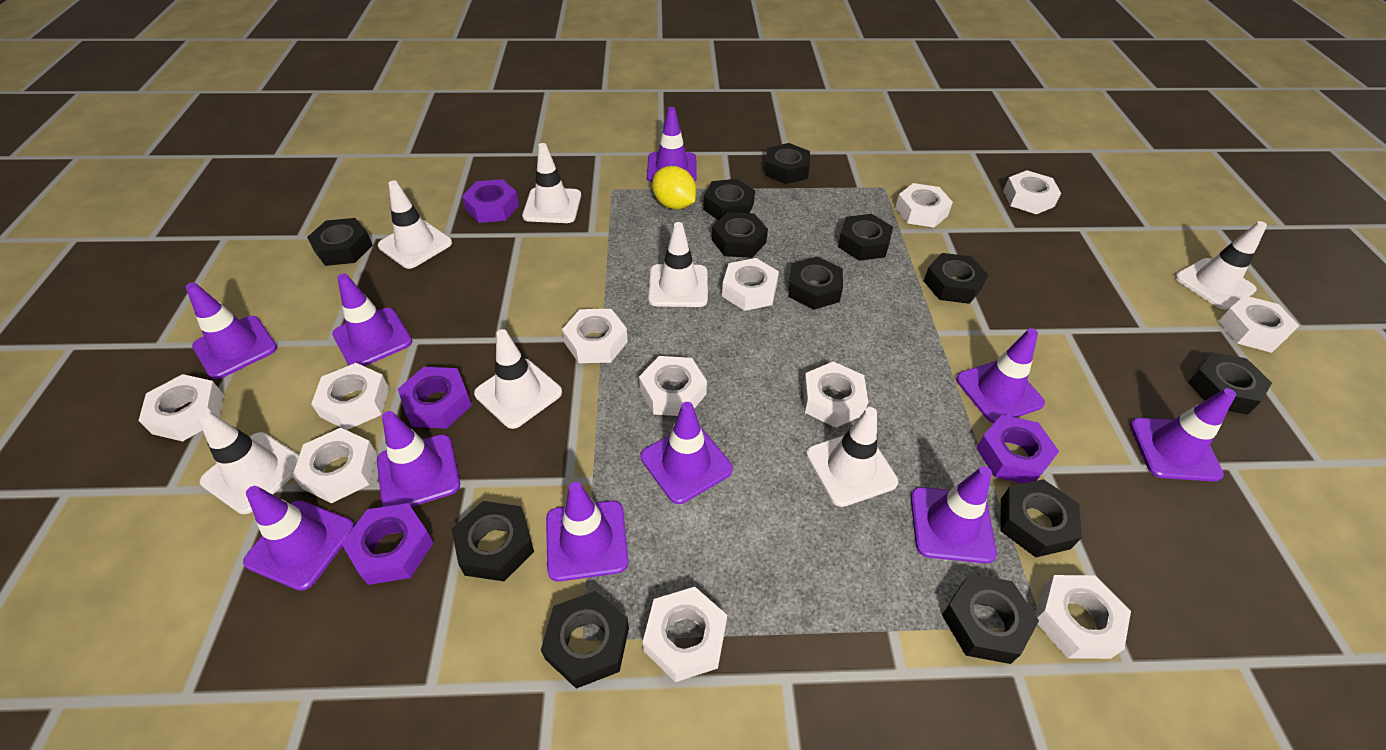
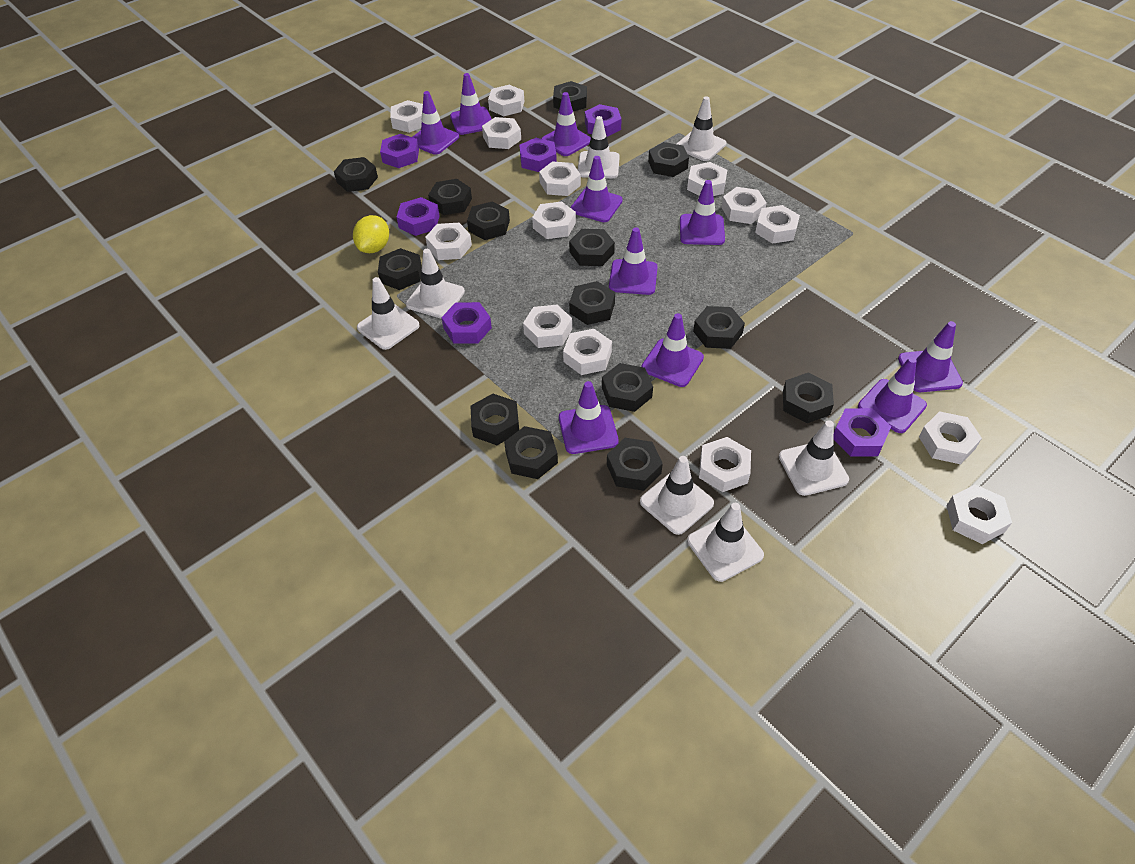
black nut: 12 -> 14
purple nut: 4 -> 6
white nut: 12 -> 14

